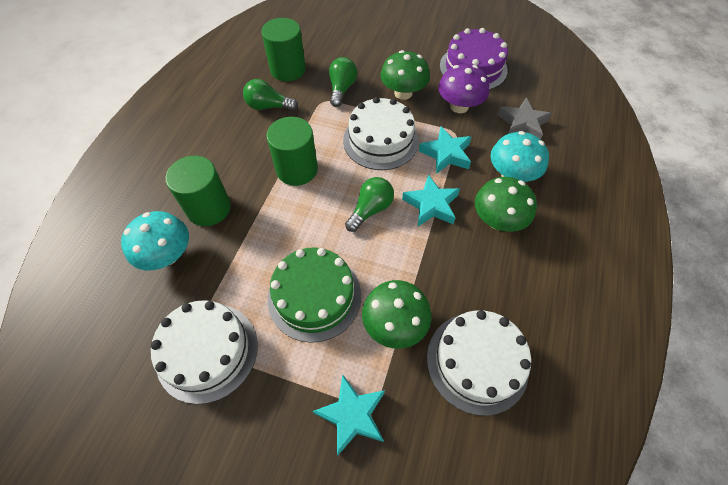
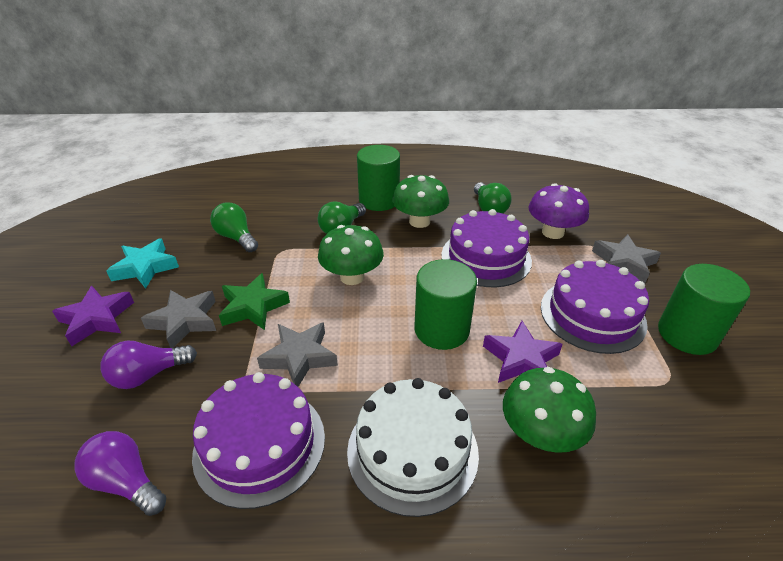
green cake: 1 -> 0
green star: 0 -> 1
grey star: 1 -> 3
purple cake: 1 -> 3
purple light bulb: 0 -> 2
purple star: 0 -> 2
turquoise mushroom: 2 -> 0
turquoise star: 3 -> 1
white cake: 3 -> 1

